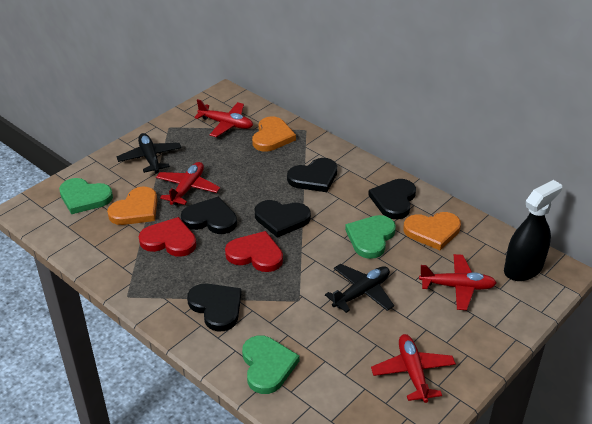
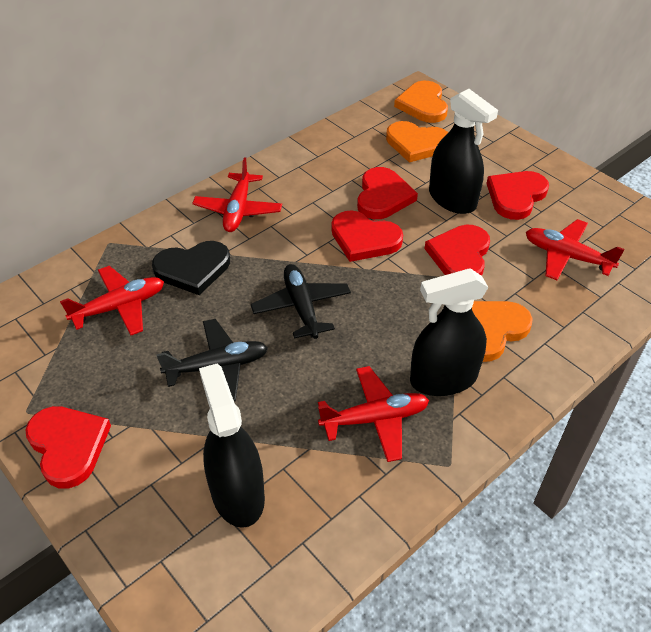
black heart: 5 -> 1
black spray bottle: 1 -> 3
green heart: 3 -> 0
red heart: 2 -> 5

